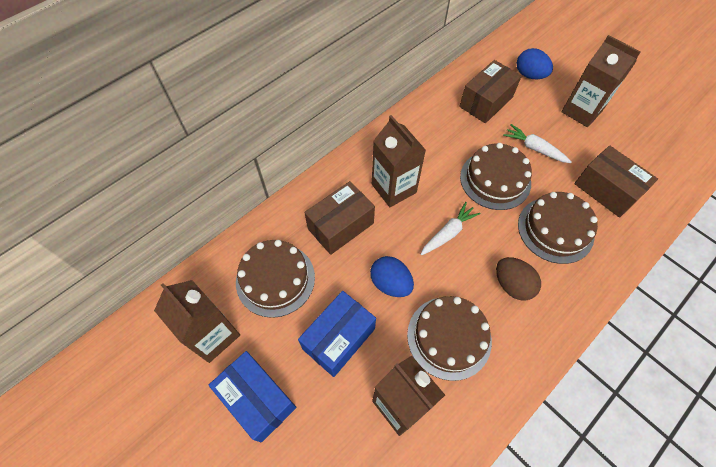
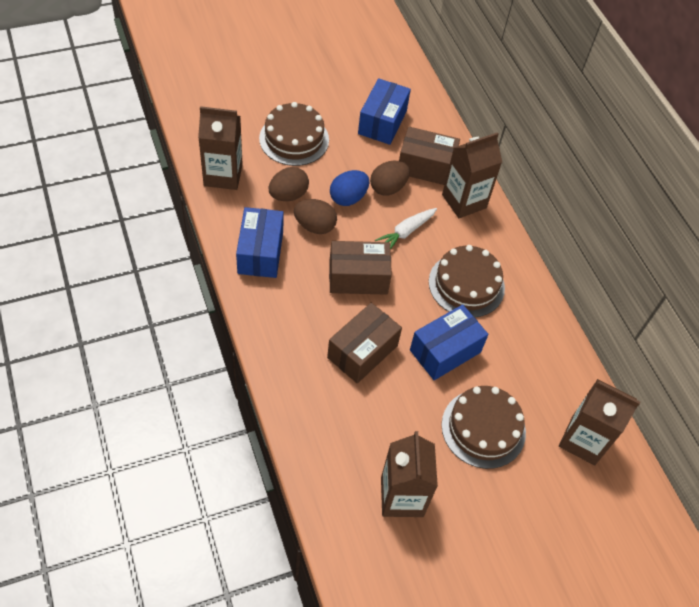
blue box: 2 -> 3
blue egg: 2 -> 1
brown cake: 4 -> 3
brown egg: 1 -> 3
white carrot: 2 -> 1

